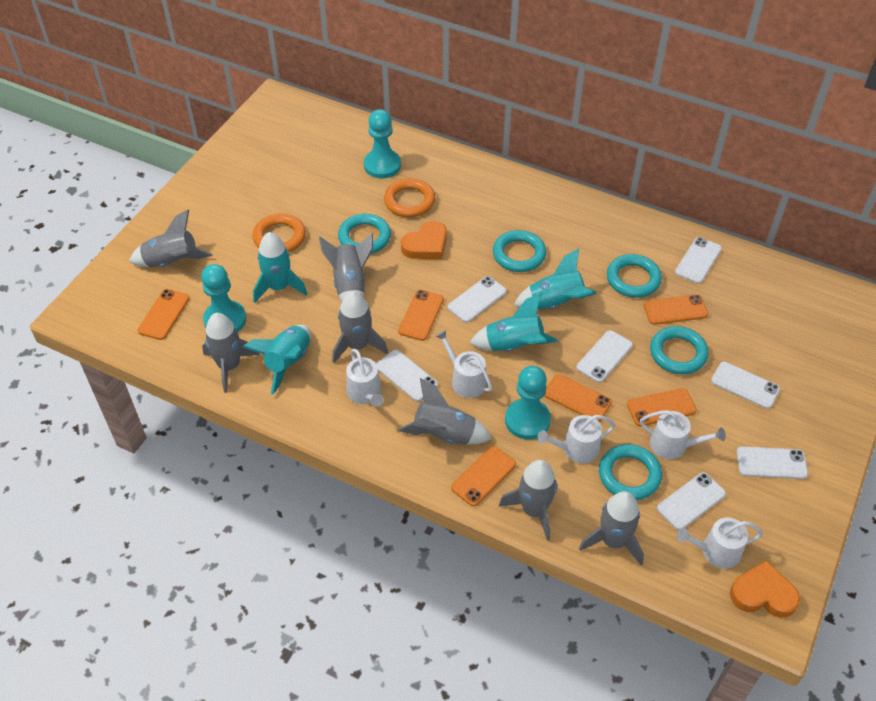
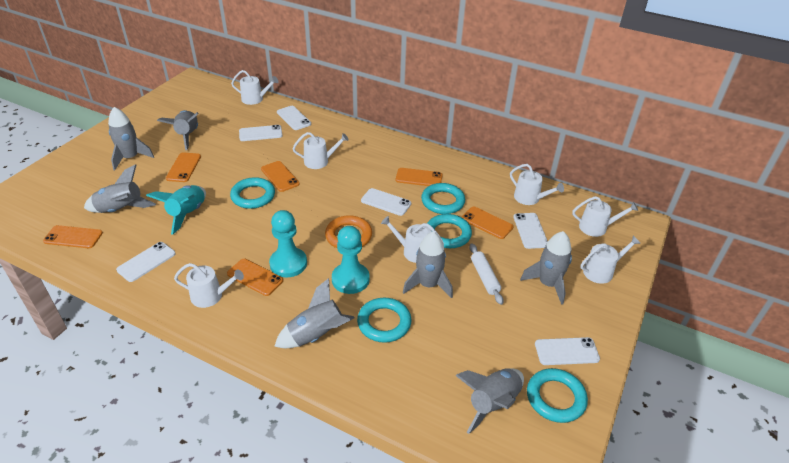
orange heart: 2 -> 0
orange ring: 2 -> 1
turquoise pawn: 3 -> 2
turquoise rocket: 4 -> 1
white phone: 7 -> 6
white rolling pin: 0 -> 1
white watering can: 5 -> 7

